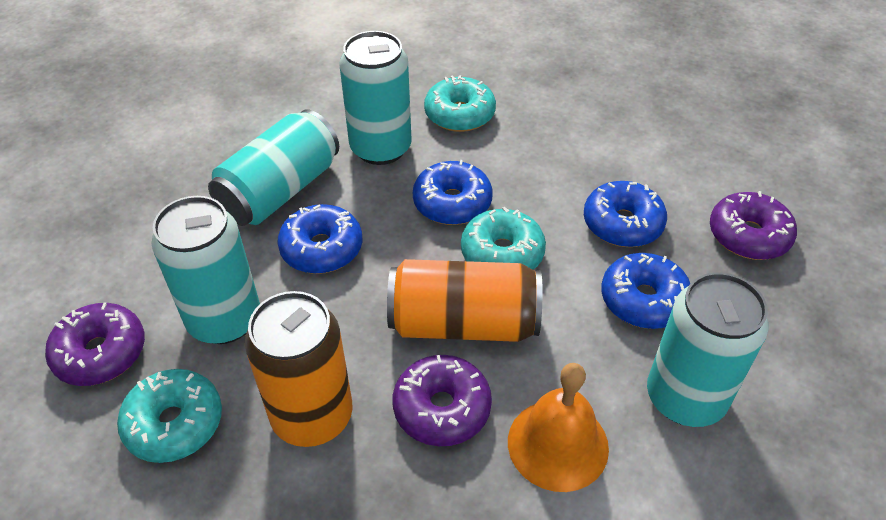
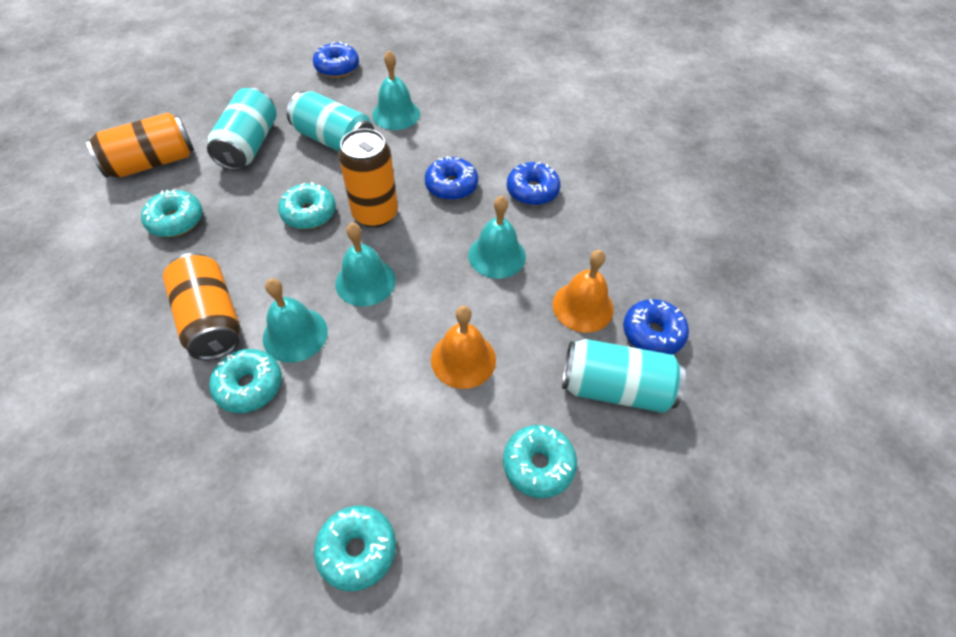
orange bell: 1 -> 2
orange can: 2 -> 3
purple donut: 3 -> 0
turquoise bell: 0 -> 4
turquoise can: 4 -> 3
turquoise donut: 3 -> 5

